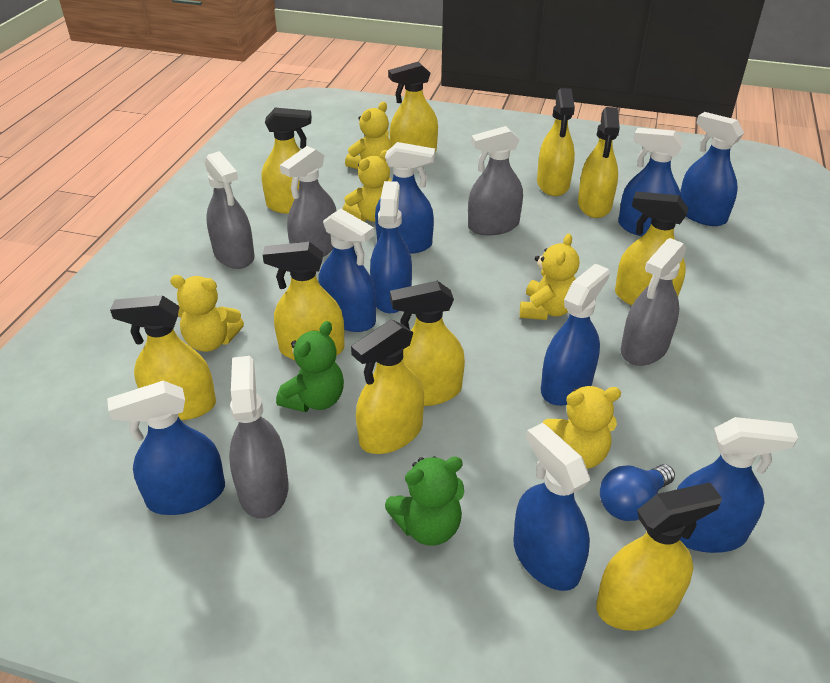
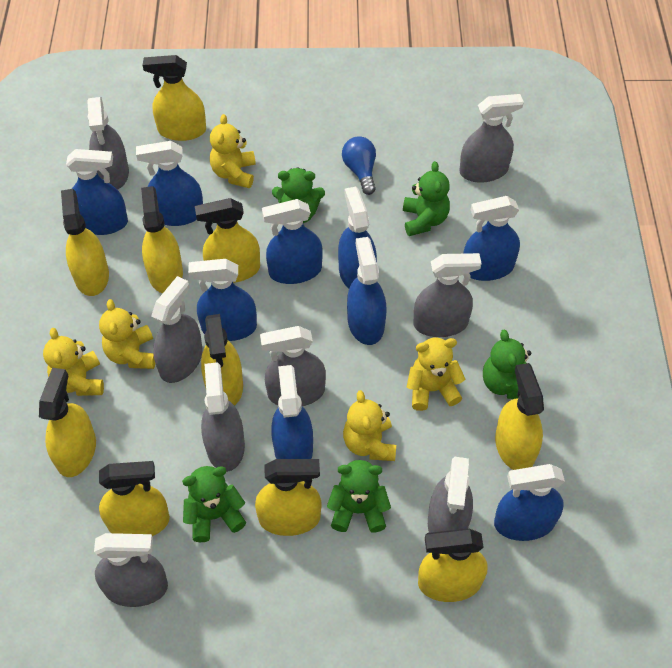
green teddy bear: 2 -> 5
grey spray bottle: 5 -> 8

